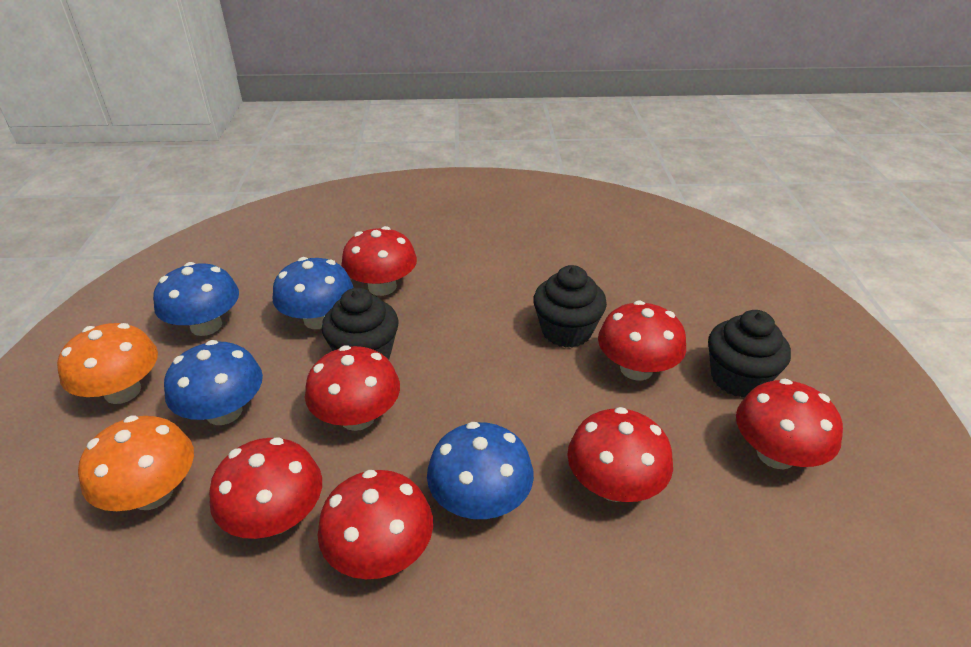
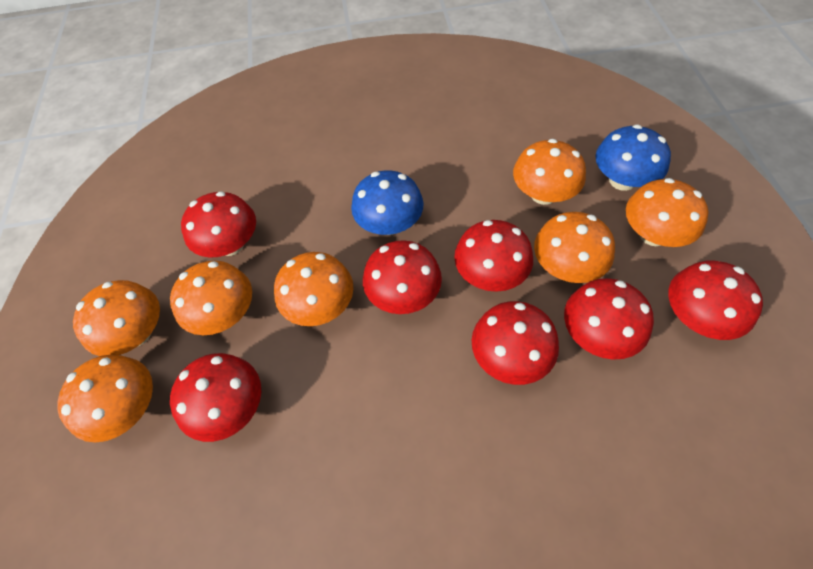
black cupcake: 3 -> 0
blue mushroom: 4 -> 2
orange mushroom: 2 -> 7

